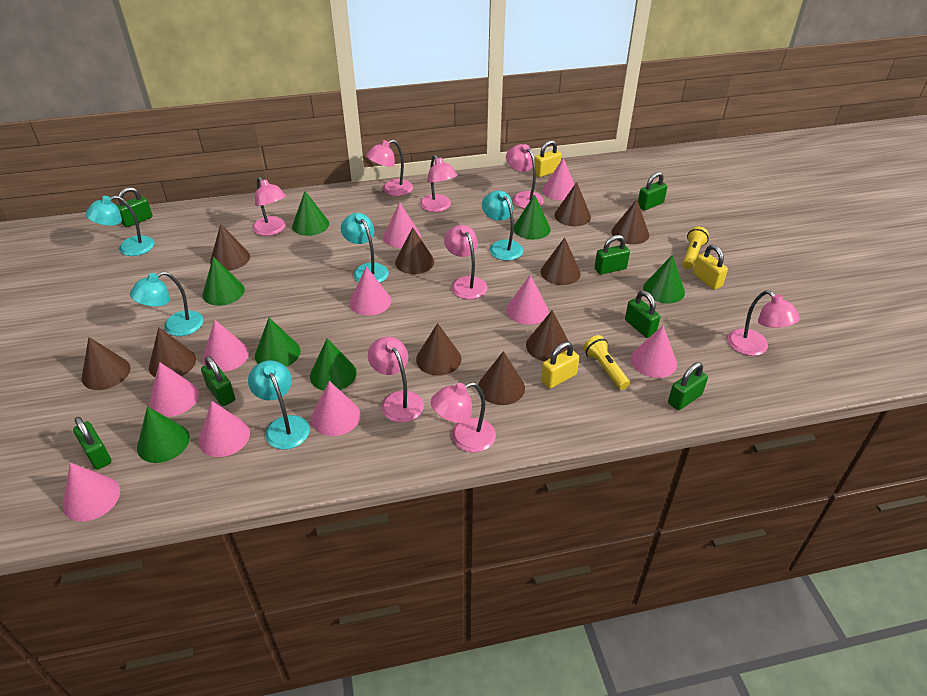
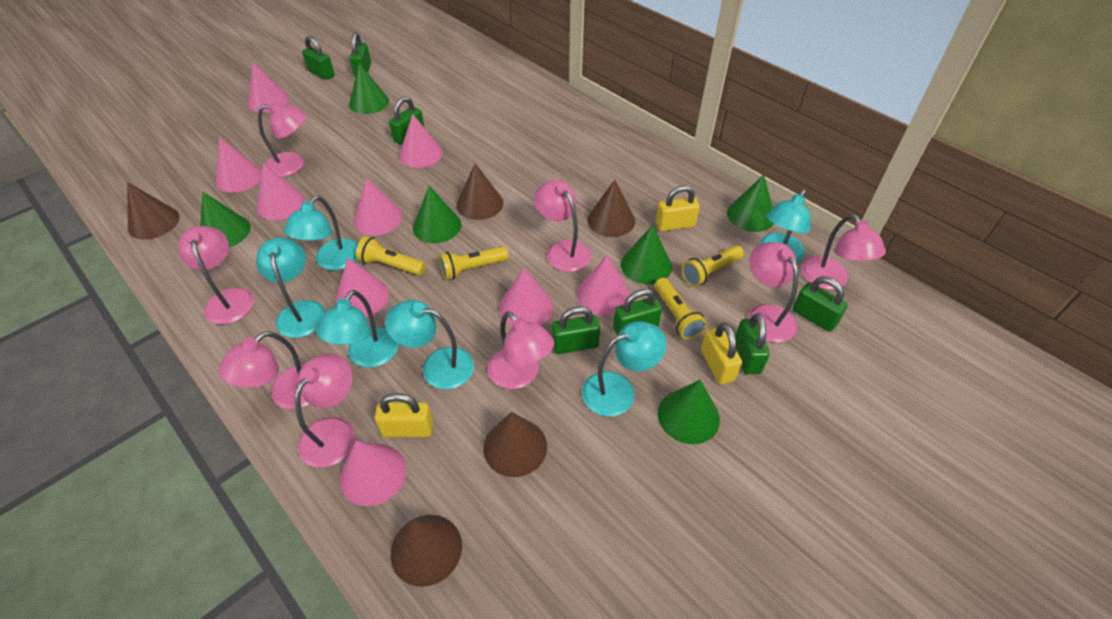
brown cone: 10 -> 5
green cone: 7 -> 6
pink cone: 10 -> 9
turquoise lamp: 5 -> 6
yellow flashlight: 2 -> 4

